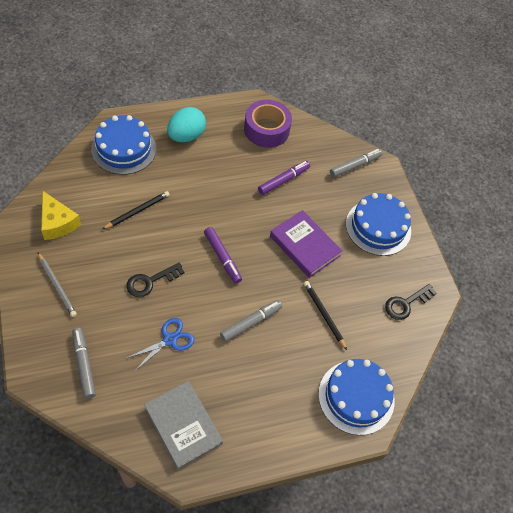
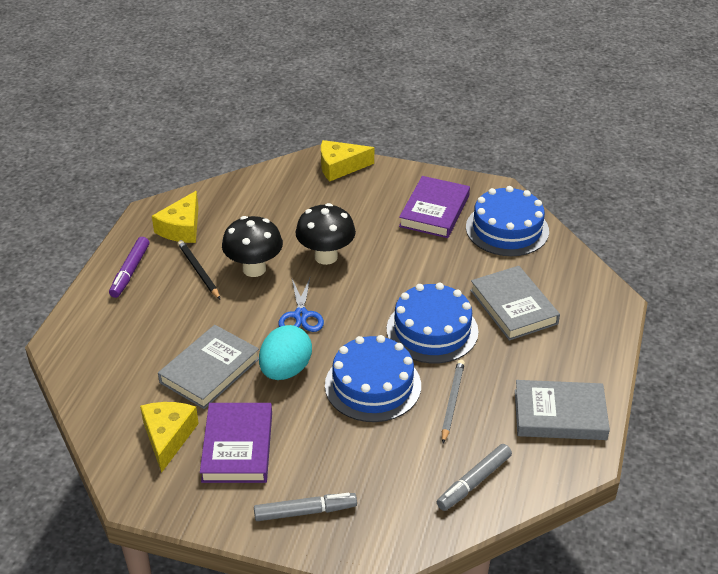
black key: 2 -> 0
black mushroom: 0 -> 2
black pencil: 2 -> 1
grey book: 1 -> 3
grey marker: 3 -> 2
purple book: 1 -> 2
purple marker: 2 -> 1
purple tape: 1 -> 0
yellow cheese: 1 -> 3

